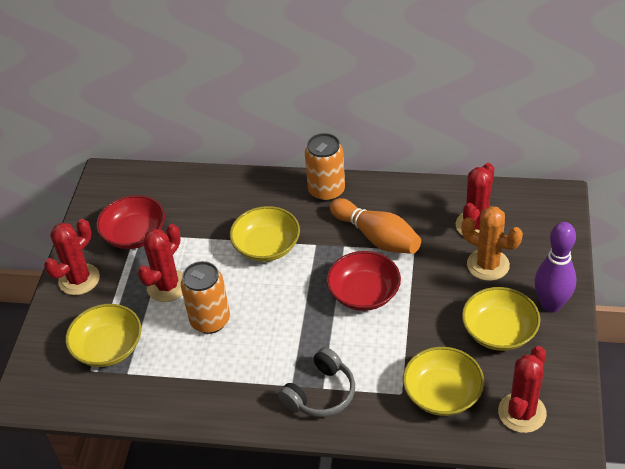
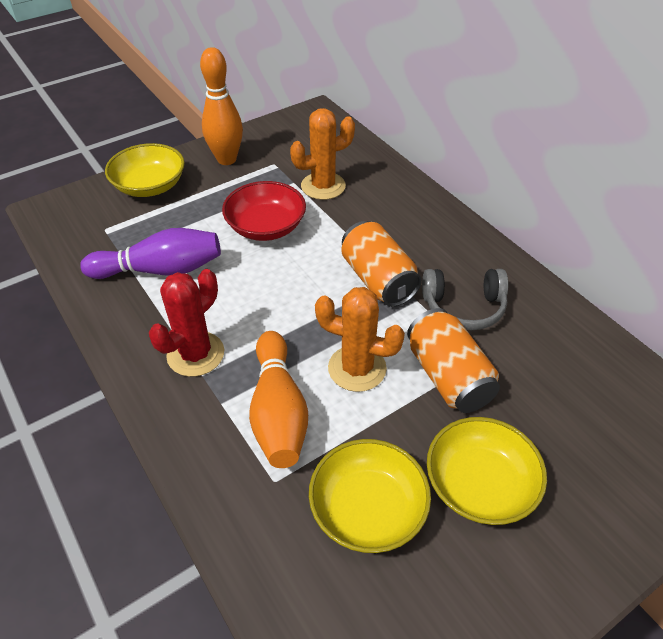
orange bowling pin: 1 -> 2
orange cactus: 1 -> 2
red bowl: 2 -> 1
red cactus: 4 -> 1
yellow bowl: 4 -> 3

